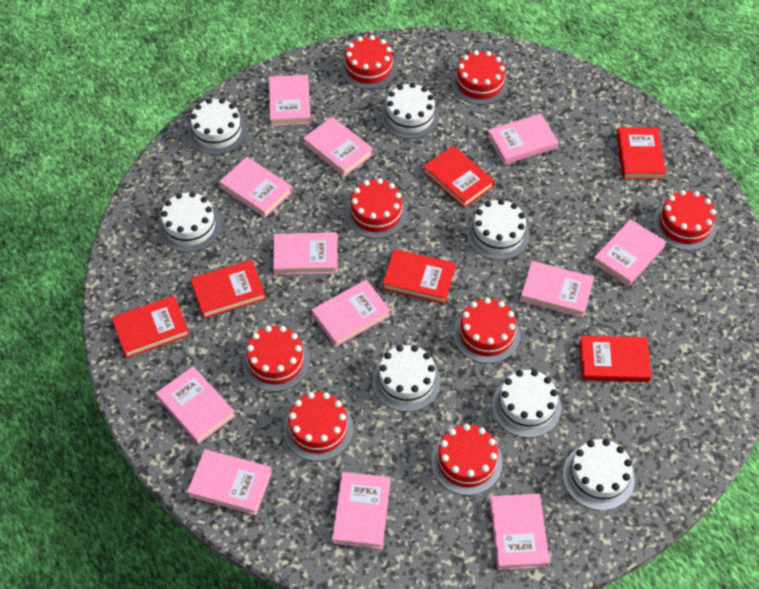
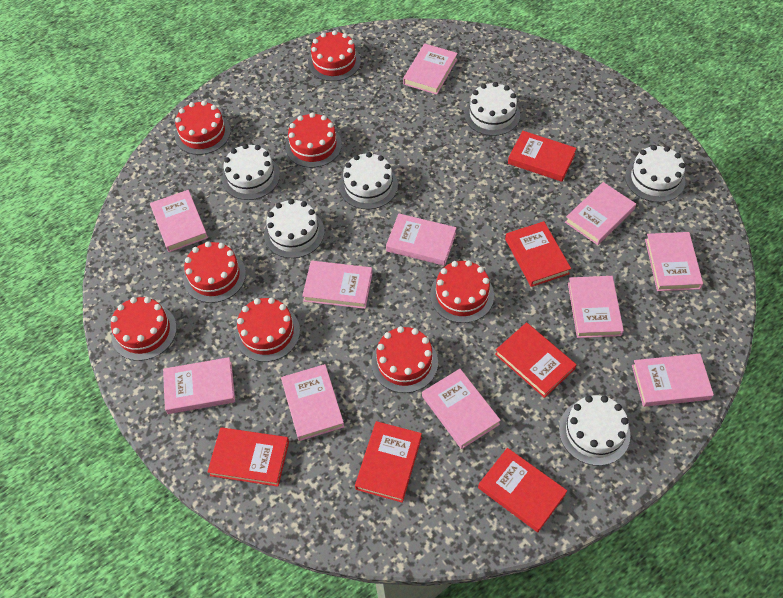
pink book: 12 -> 11
white cake: 7 -> 6

